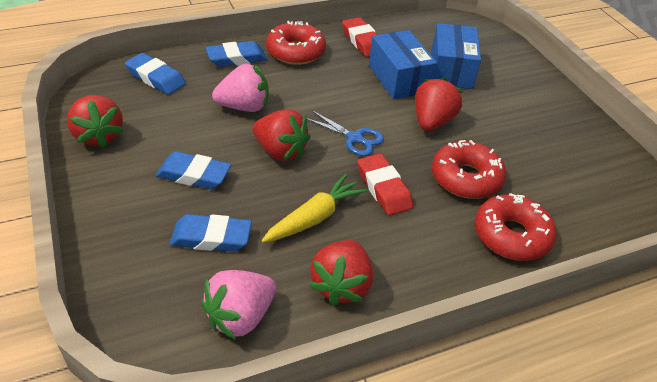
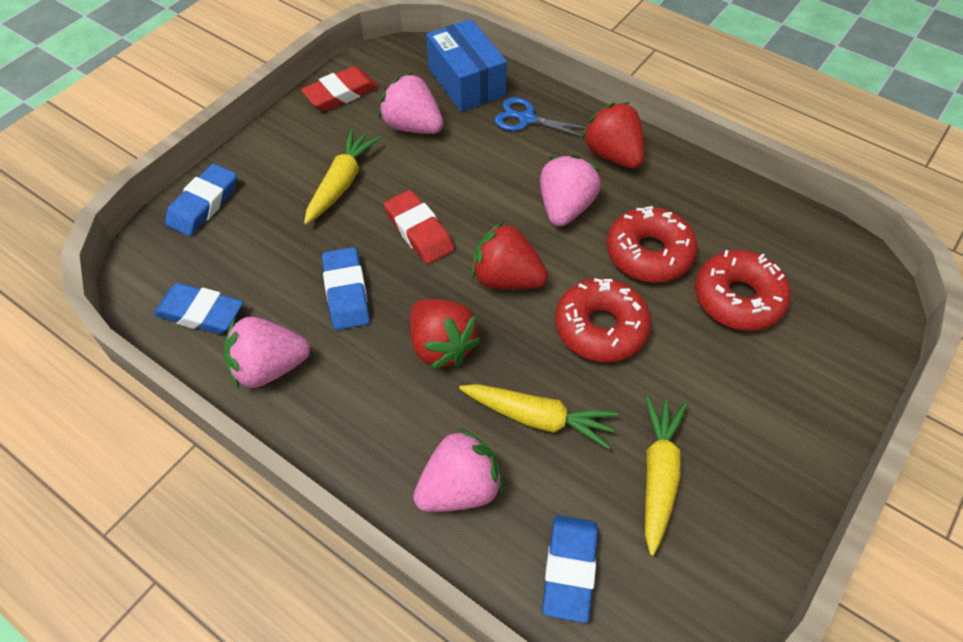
blue box: 2 -> 1
pink strawberry: 2 -> 4
red strawberry: 4 -> 3
yellow carrot: 1 -> 3

